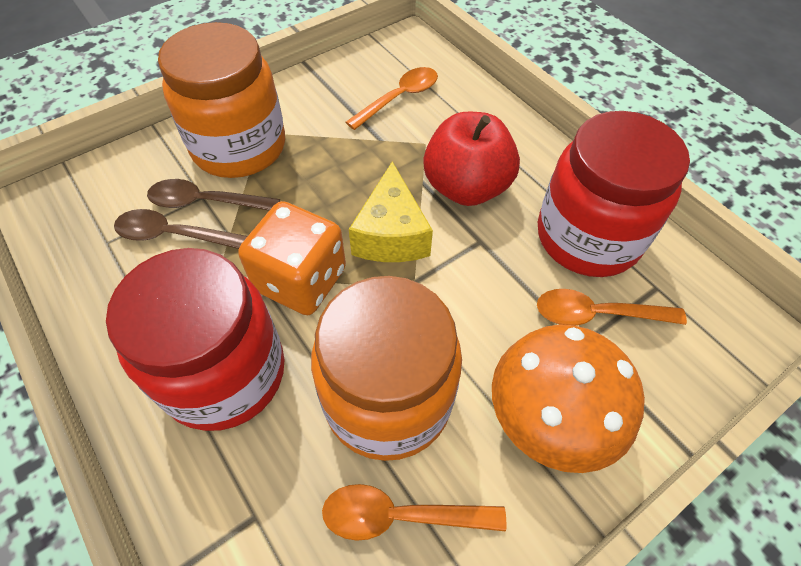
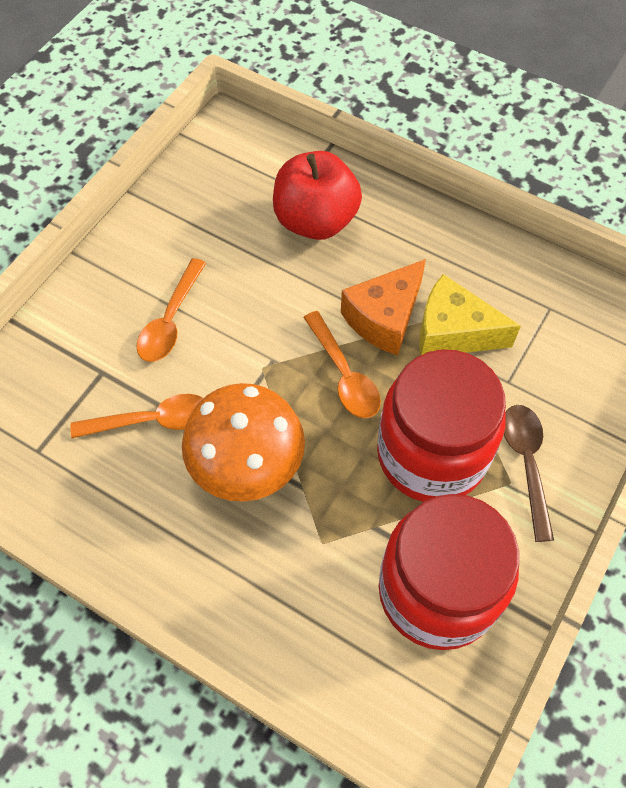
brown spoon: 2 -> 1
orange cheese: 0 -> 1
orange dice: 1 -> 0
orange jar: 2 -> 0

